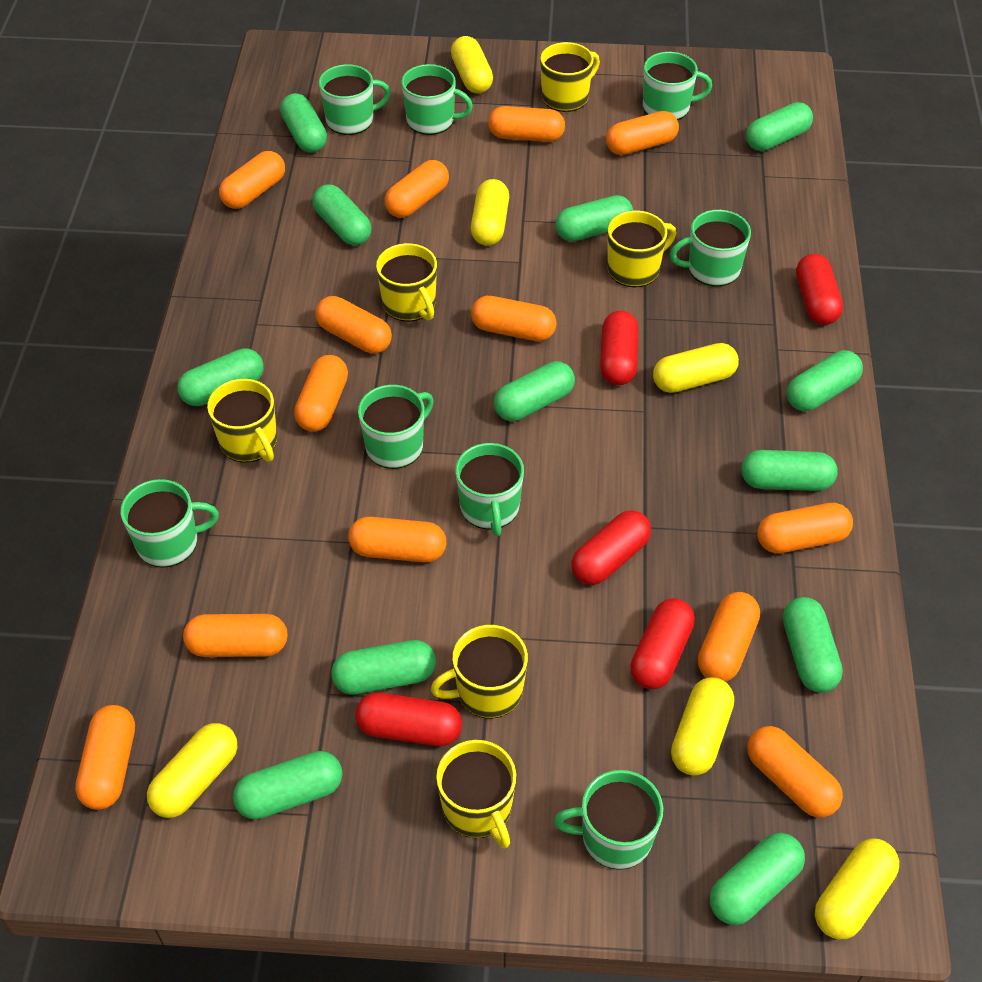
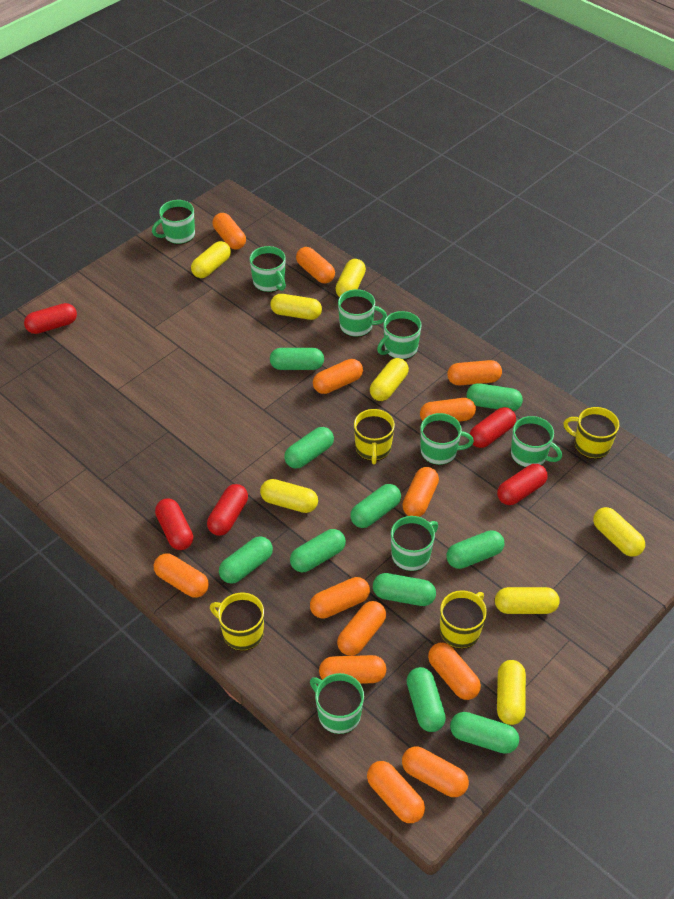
green capsule: 12 -> 10
yellow capsule: 6 -> 8
yellow mug: 6 -> 4

